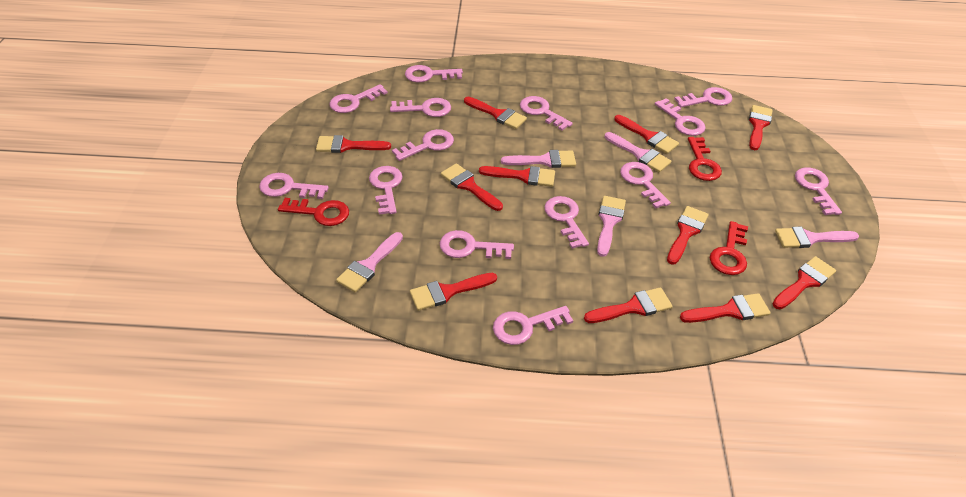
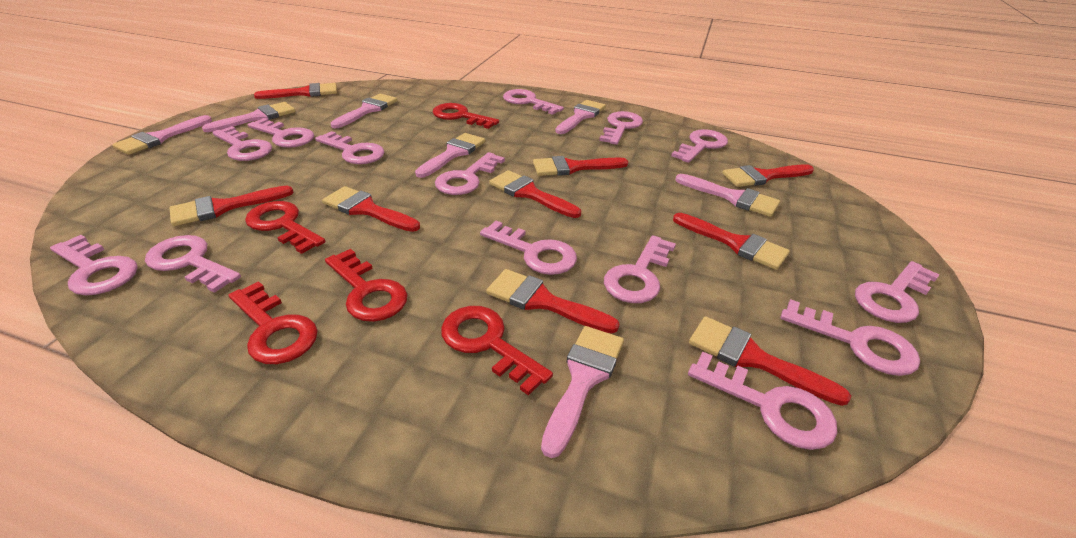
pink brush: 5 -> 7
red brush: 11 -> 9
red key: 3 -> 5

